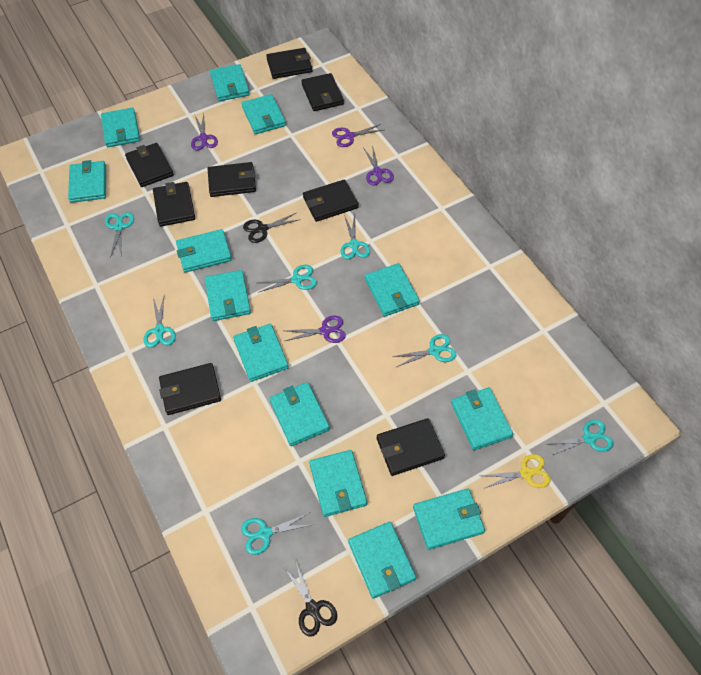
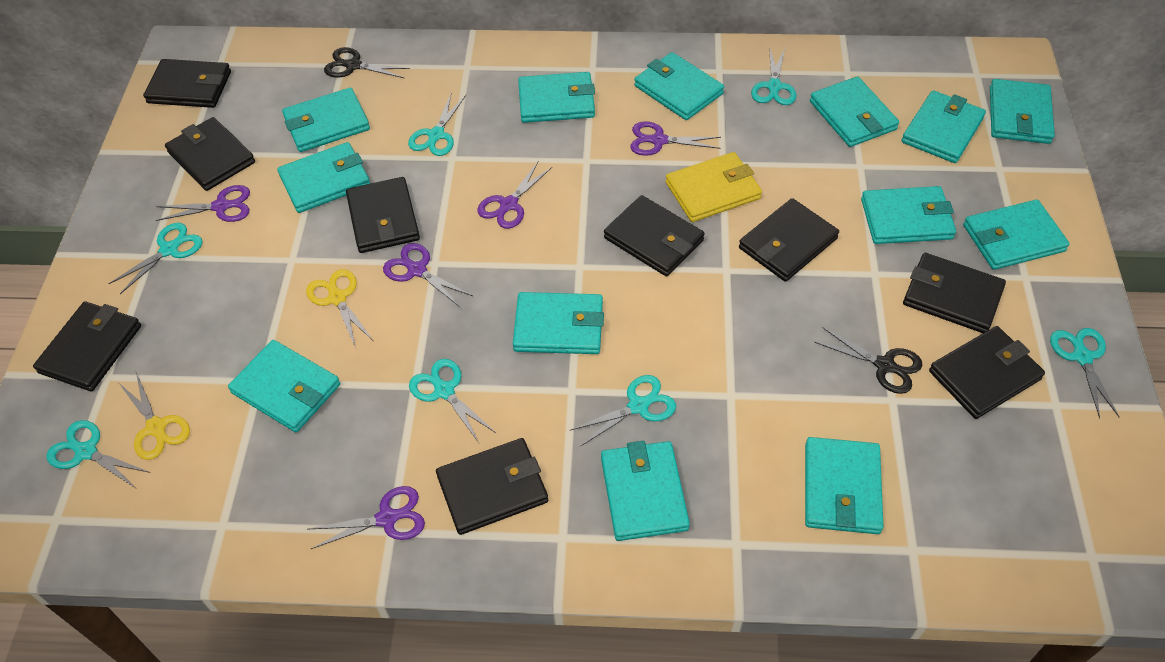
black wallet: 8 -> 9
purple scissors: 4 -> 5
yellow scissors: 1 -> 2
yellow wallet: 0 -> 1

